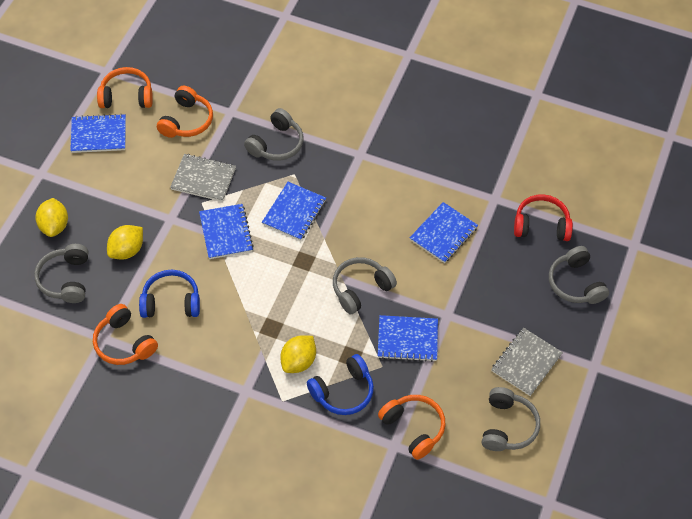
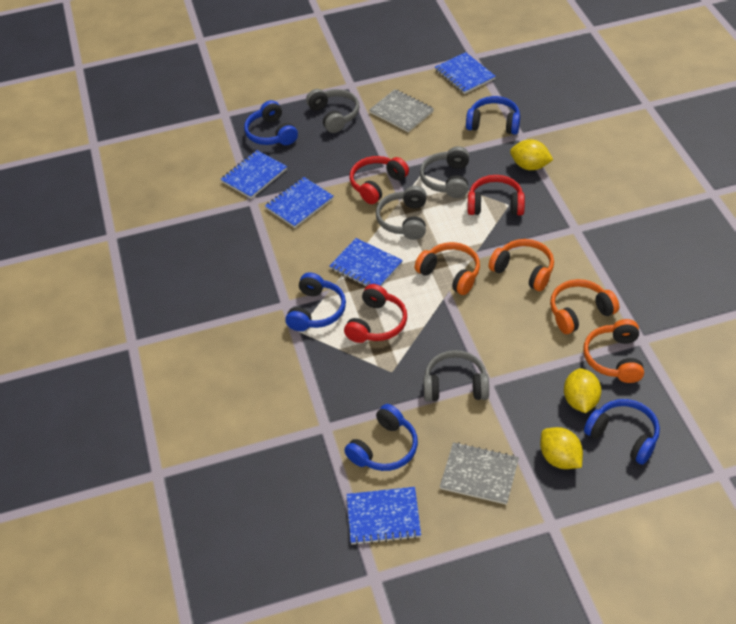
blue headphones: 2 -> 5
grey headphones: 5 -> 4
red headphones: 1 -> 3

